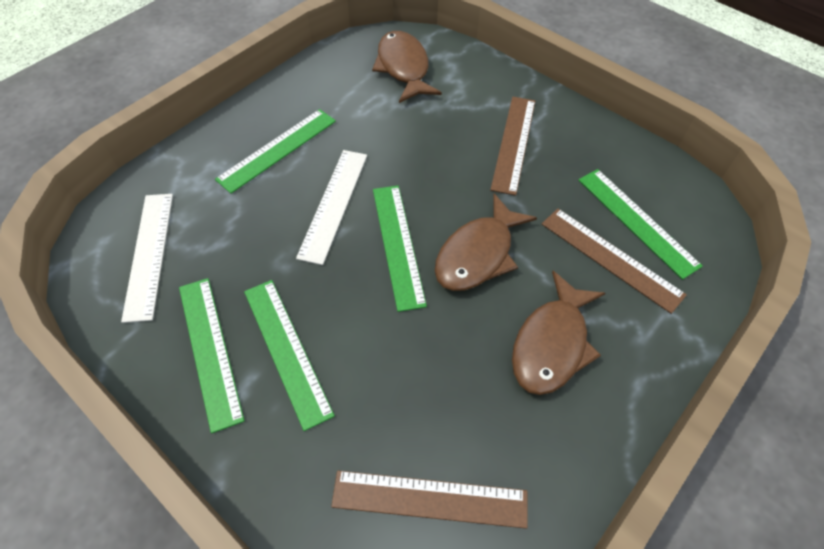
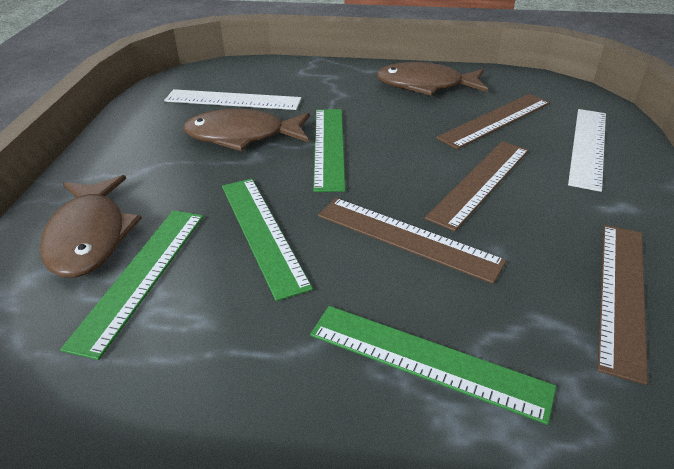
brown ruler: 3 -> 4
green ruler: 5 -> 4

